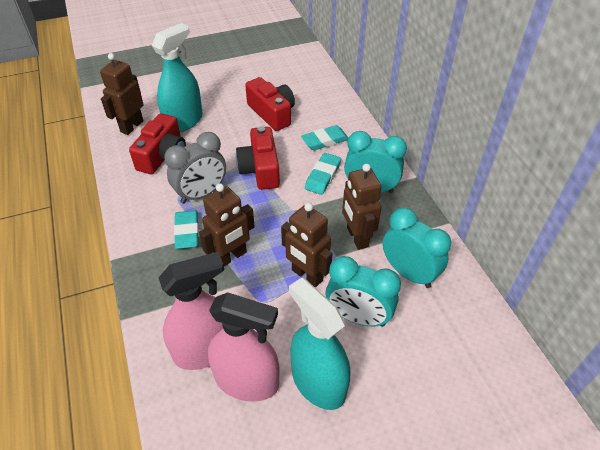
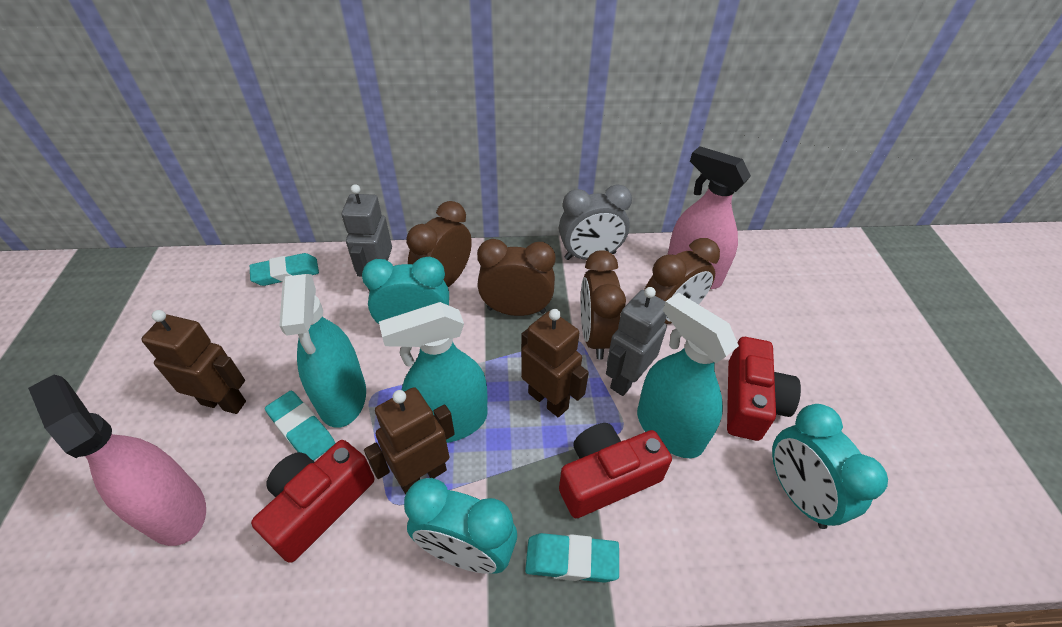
brown clock: 0 -> 4
brown robot: 4 -> 3
grey robot: 0 -> 2
turquoise spray bottle: 2 -> 3

